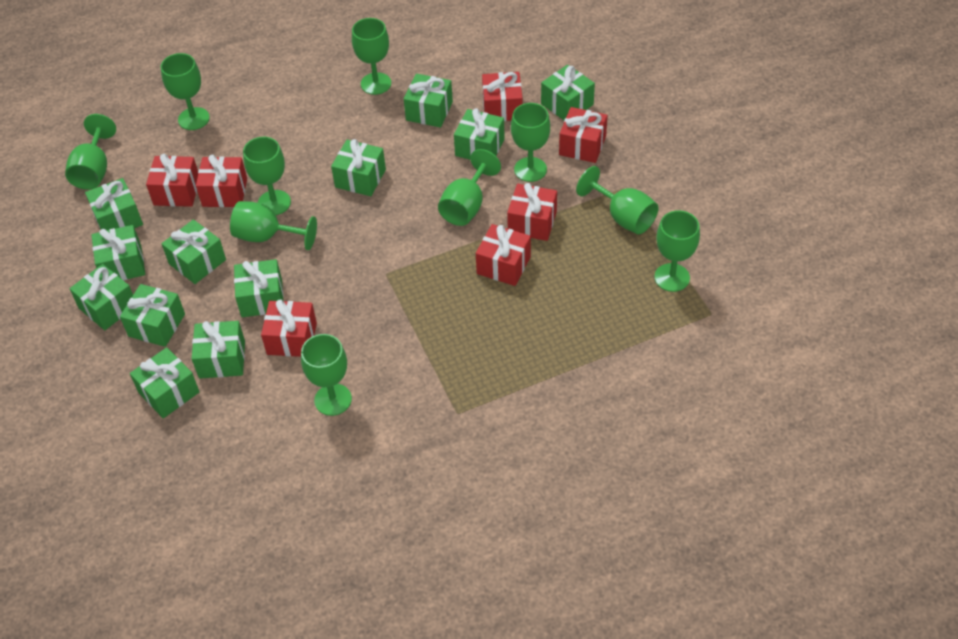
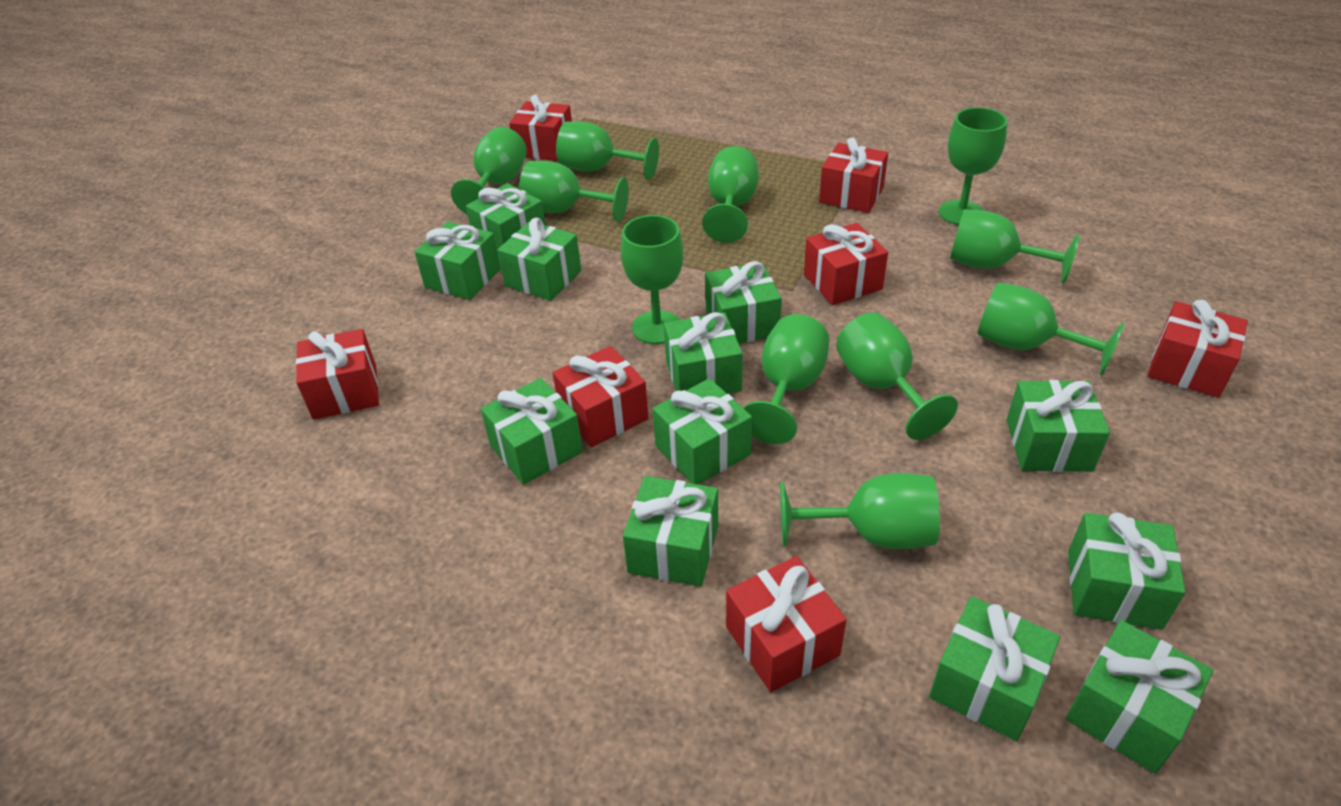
green goblet: 10 -> 11

